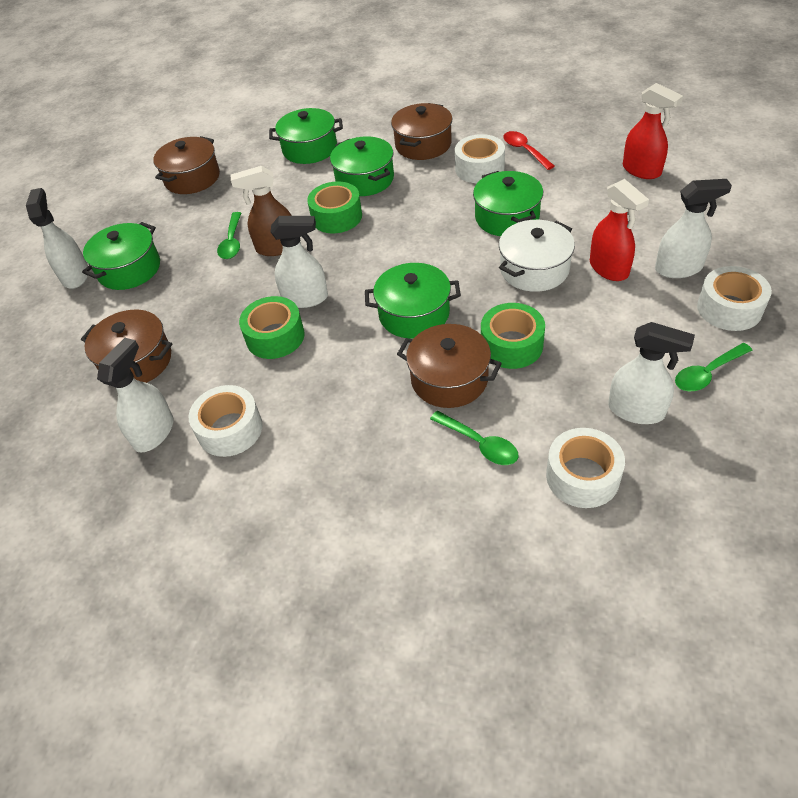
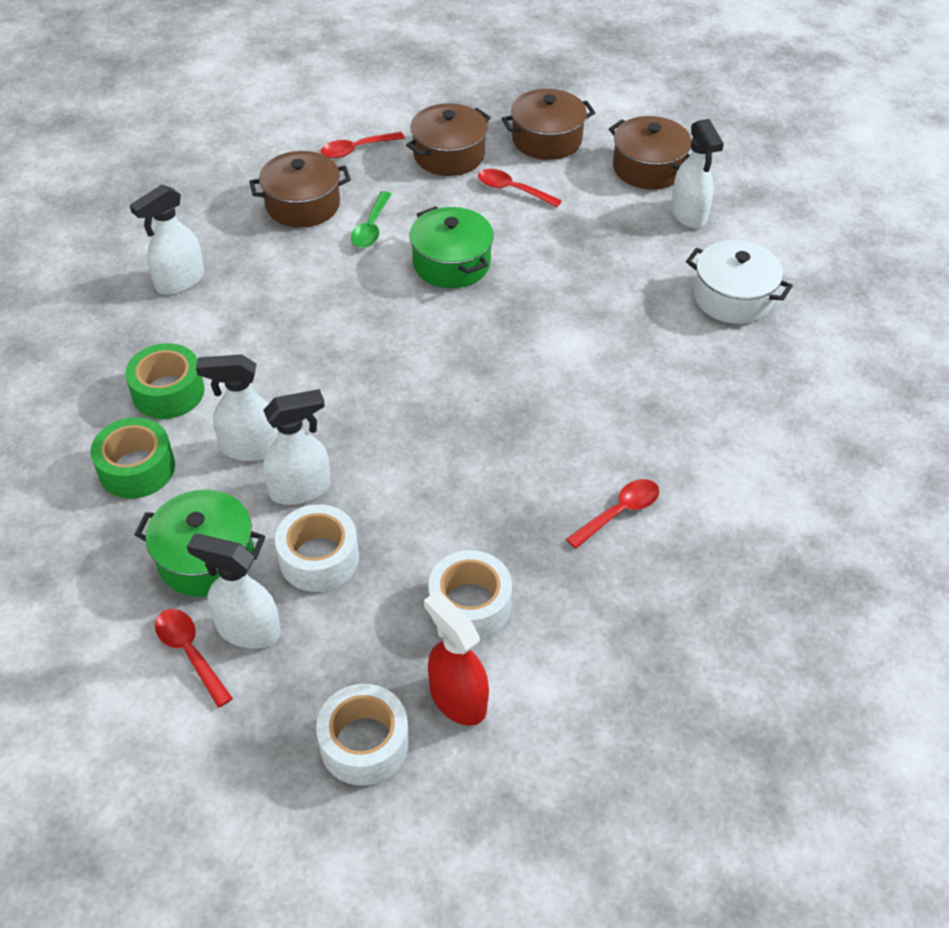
brown spray bottle: 1 -> 0
green pot: 5 -> 2
green spoon: 3 -> 1
green tape: 3 -> 2
red spoon: 1 -> 4
red spray bottle: 2 -> 1
white tape: 4 -> 3

